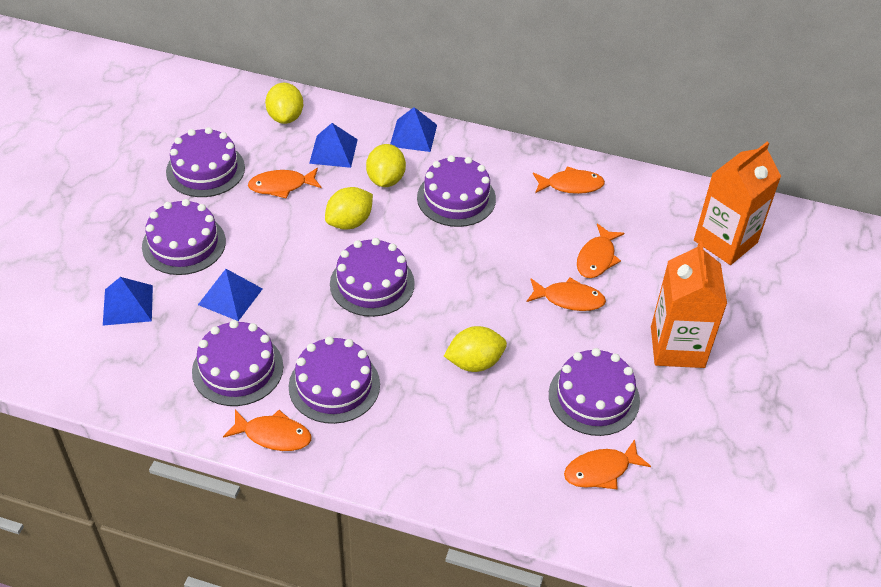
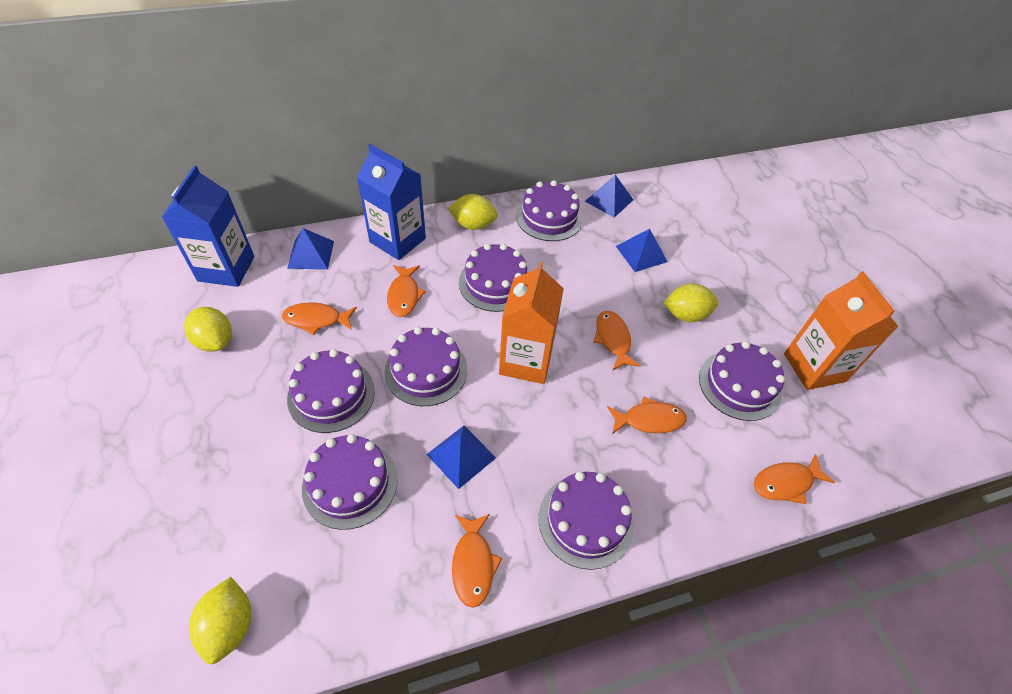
blue carton: 0 -> 2

